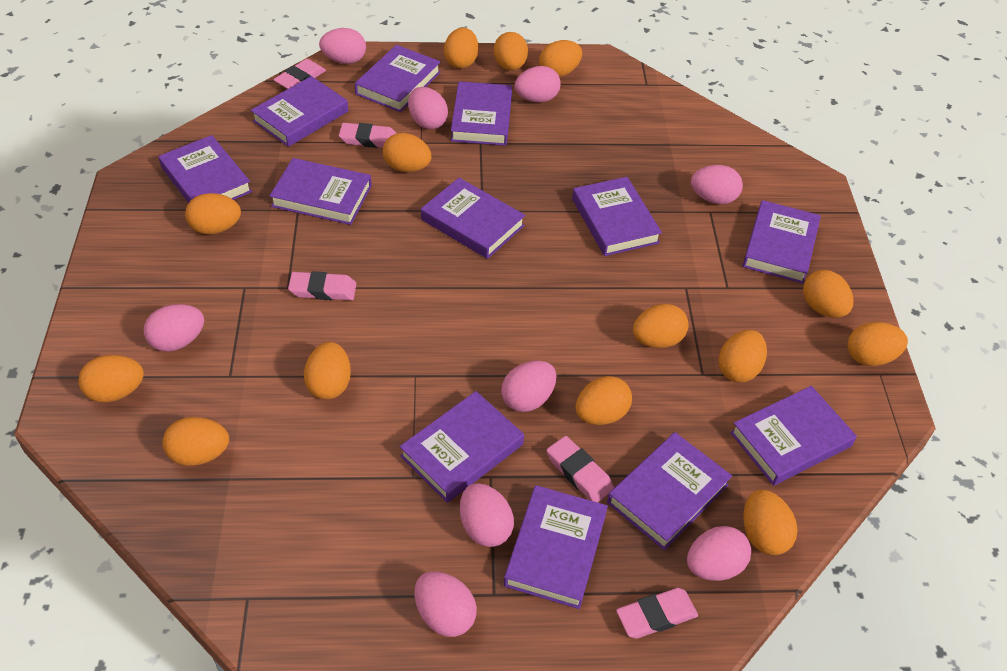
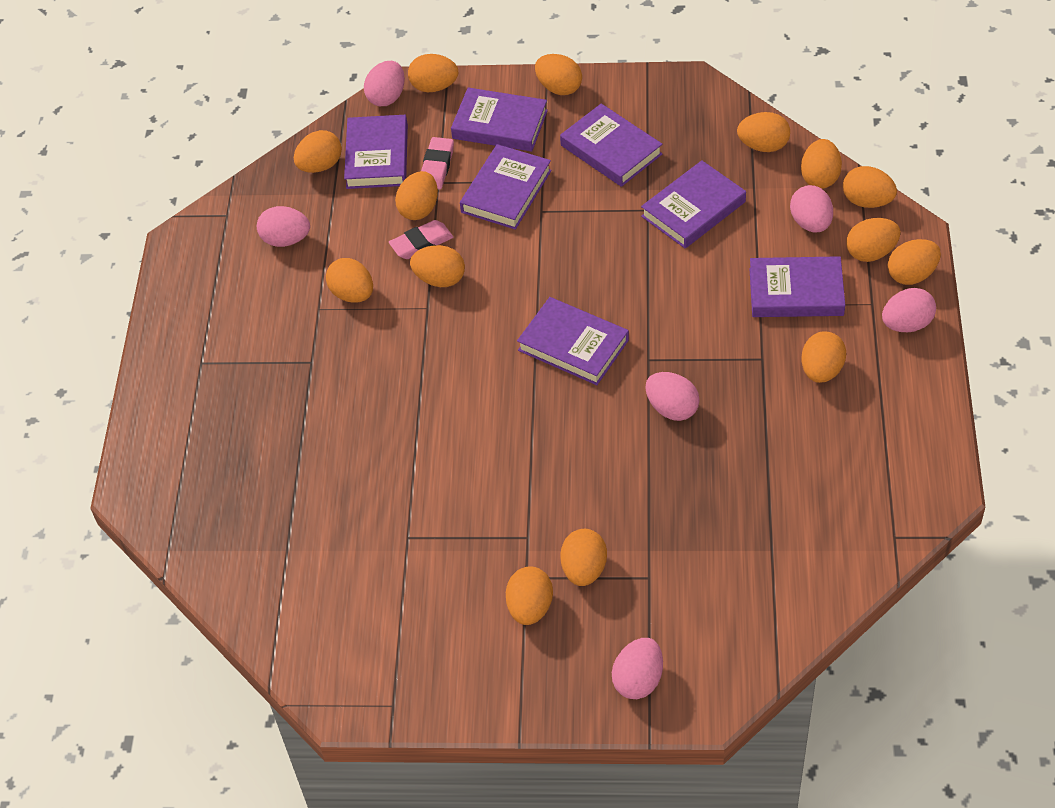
pink egg: 9 -> 6
pink eraser: 5 -> 2
purple book: 12 -> 7

